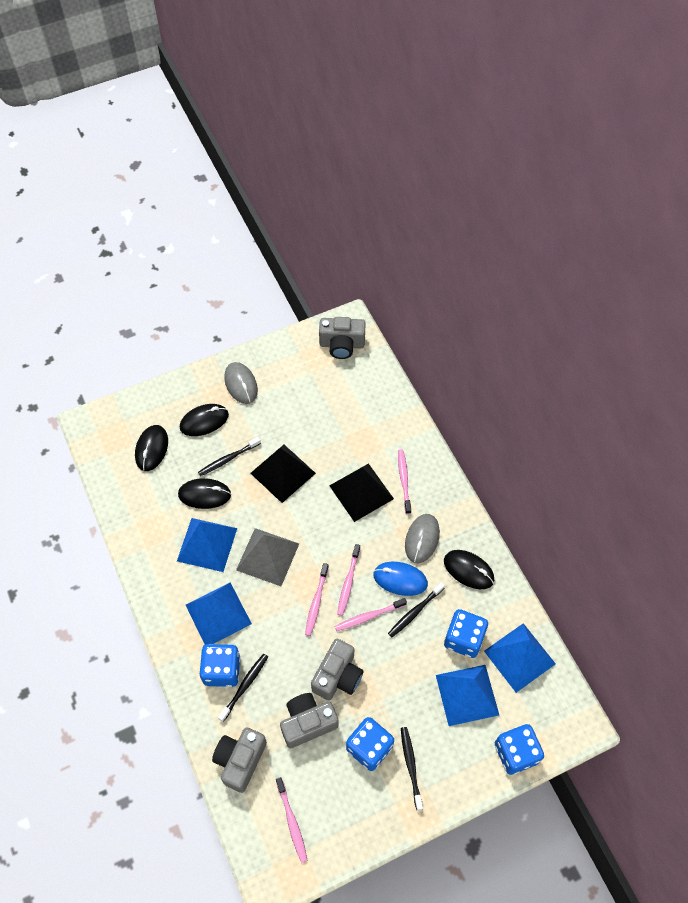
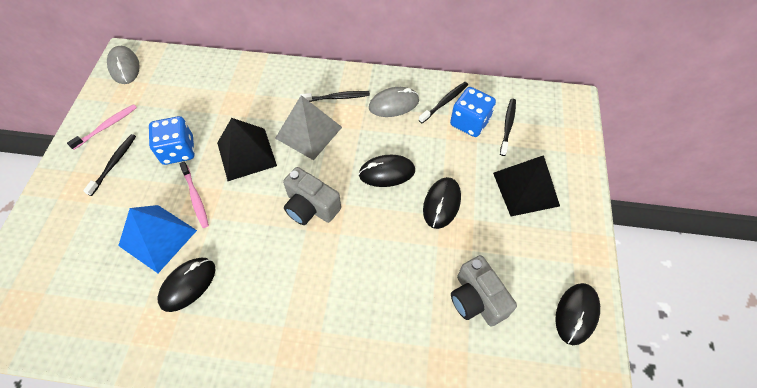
blue dice: 4 -> 2
blue mouse: 1 -> 0
blue pyramid: 4 -> 1
grey camera: 4 -> 2
pink toothbrush: 5 -> 2

